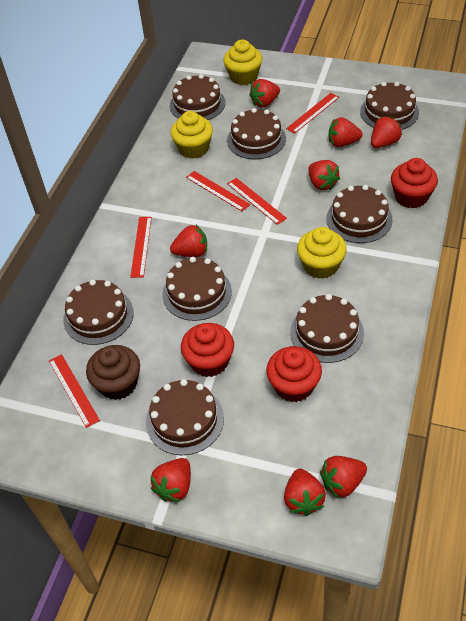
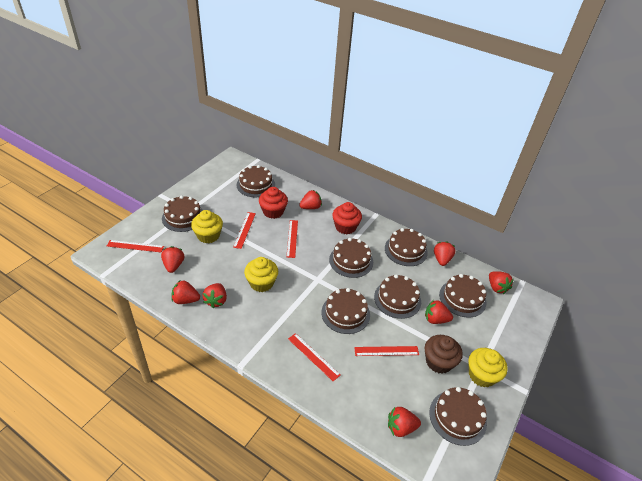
red cupcake: 3 -> 2

